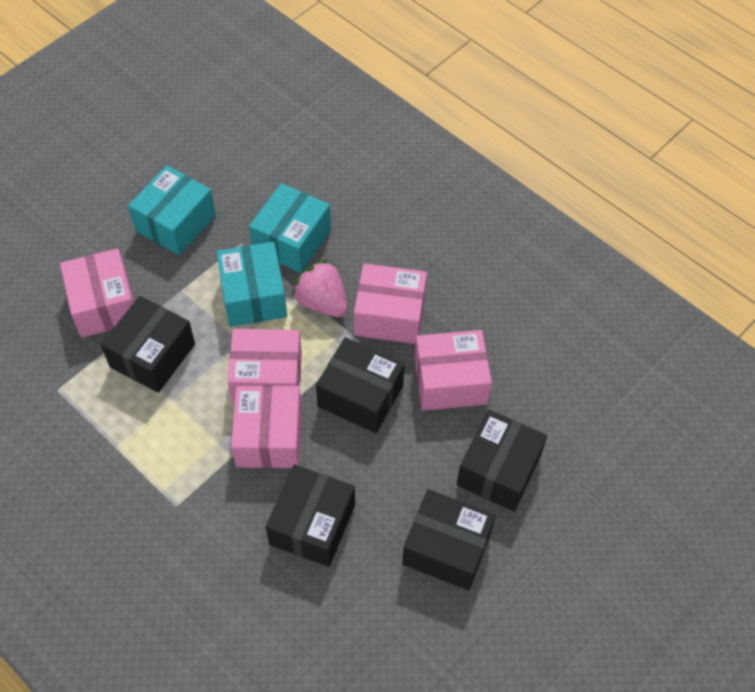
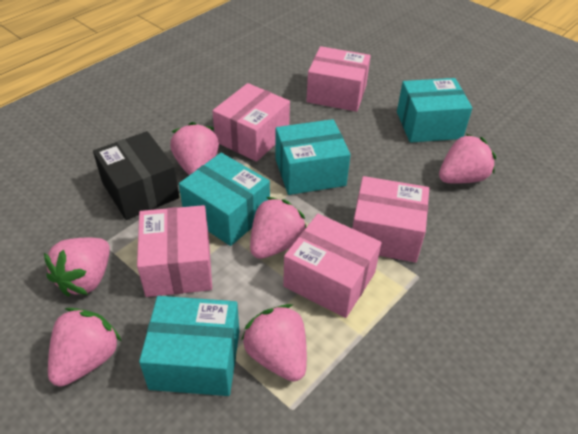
black box: 5 -> 1
pink strawberry: 1 -> 6
turquoise box: 3 -> 4

